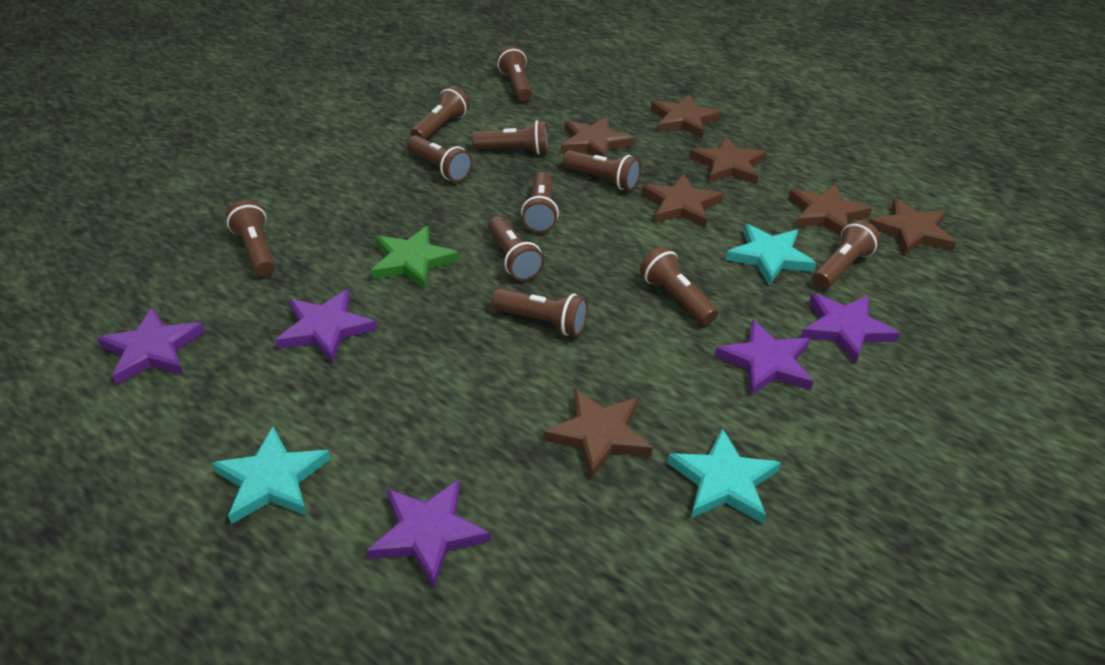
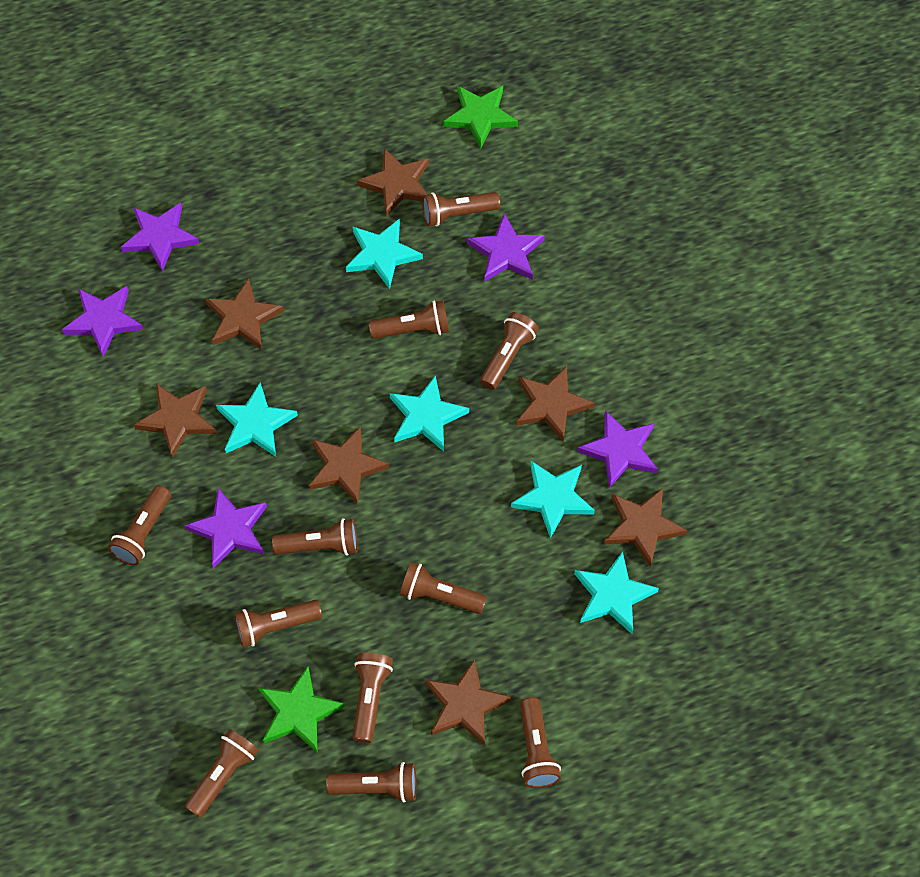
green star: 1 -> 2
turquoise star: 3 -> 5

